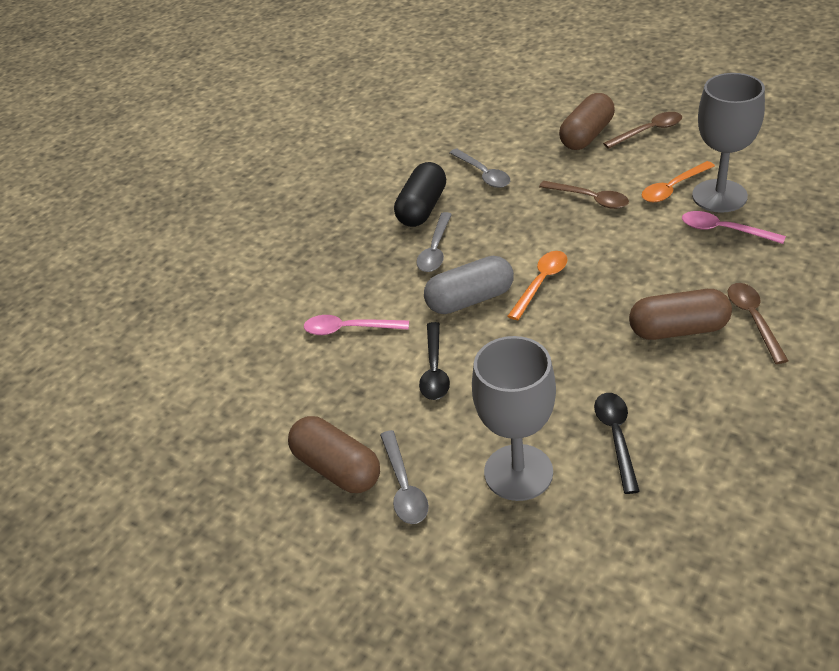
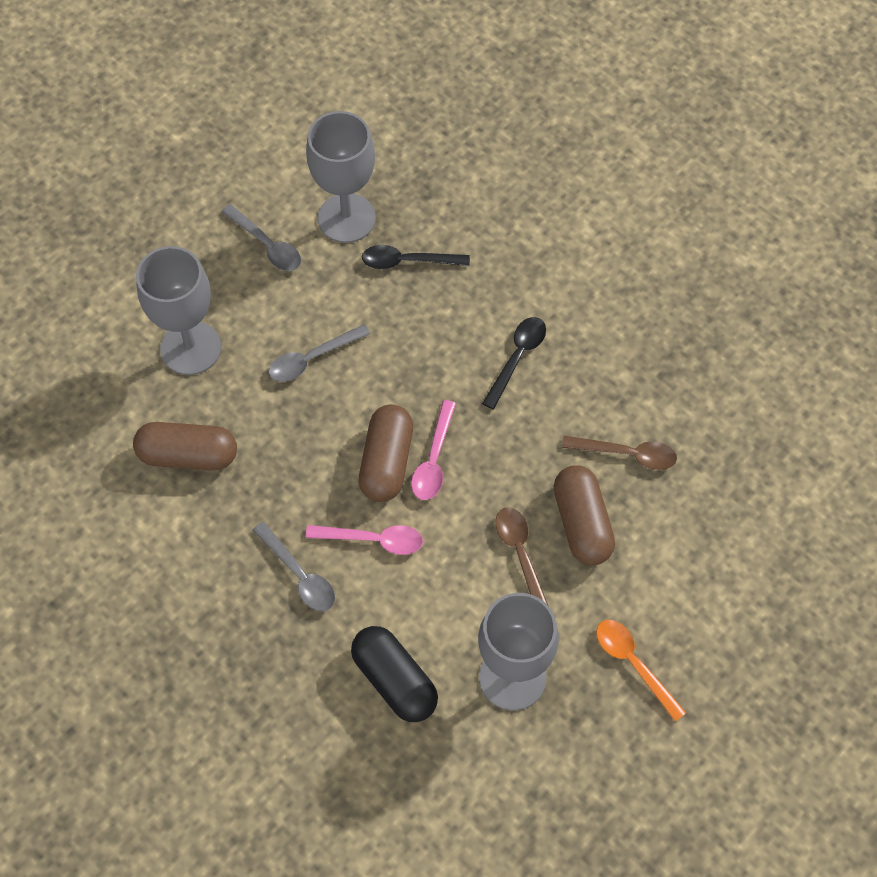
brown spoon: 3 -> 2
grey capsule: 1 -> 0
grey goblet: 2 -> 3
orange spoon: 2 -> 1

